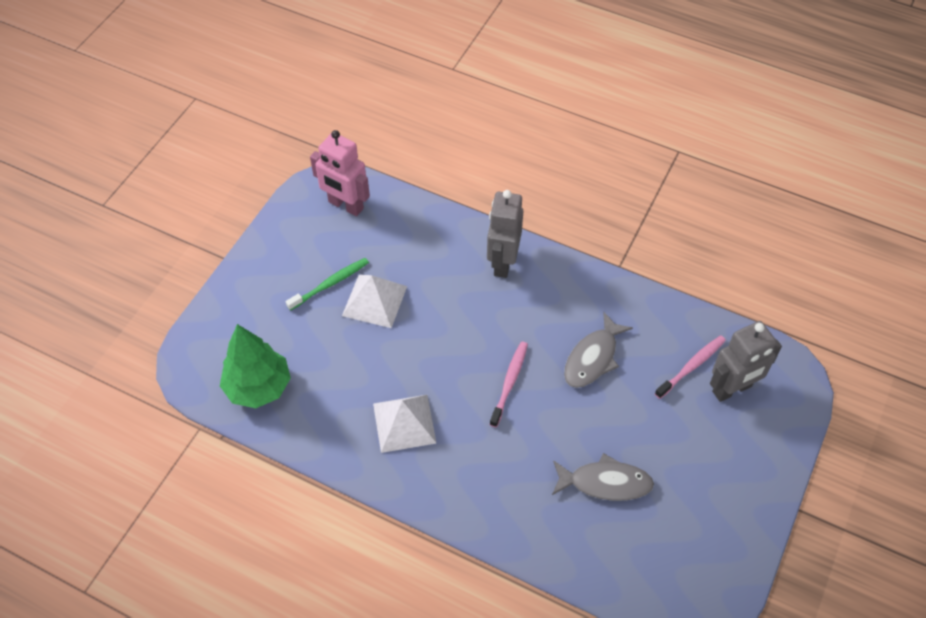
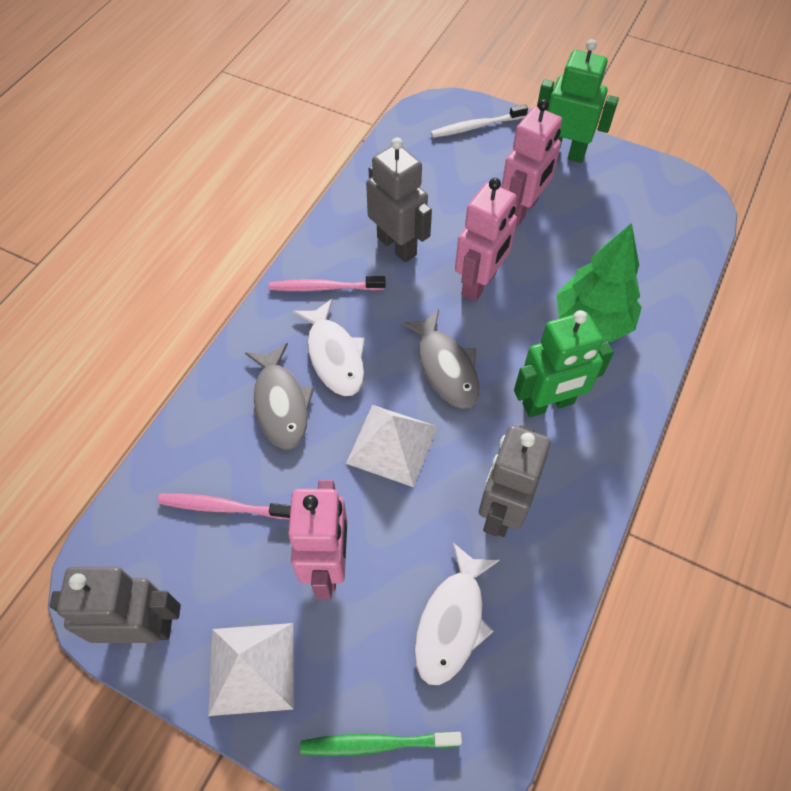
green robot: 0 -> 2
grey robot: 2 -> 3
pink robot: 1 -> 3
white fish: 0 -> 2
white toothbrush: 0 -> 1

